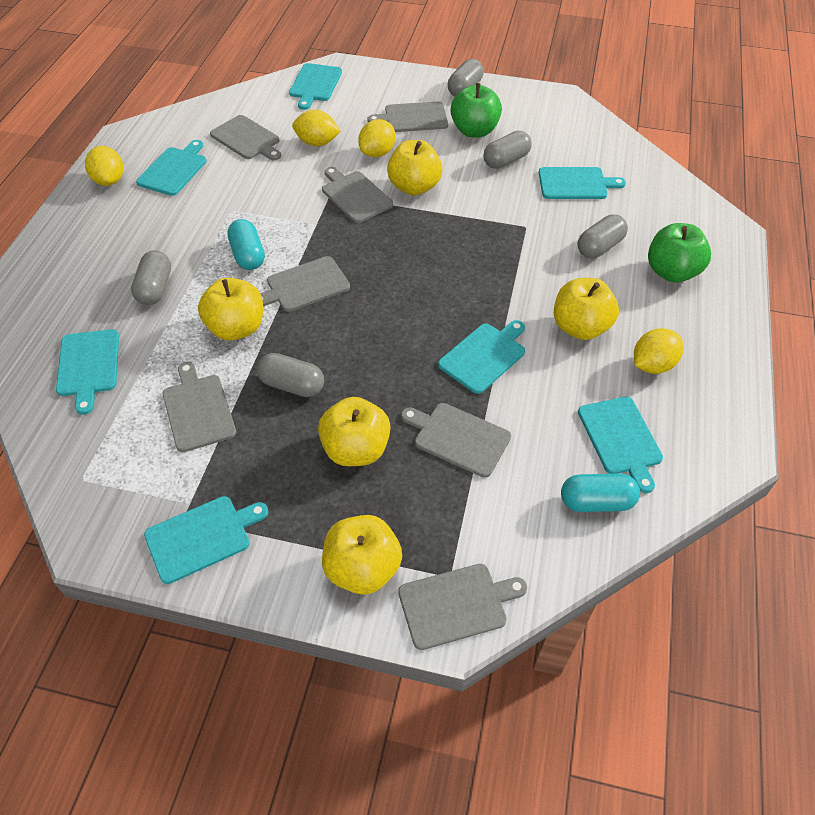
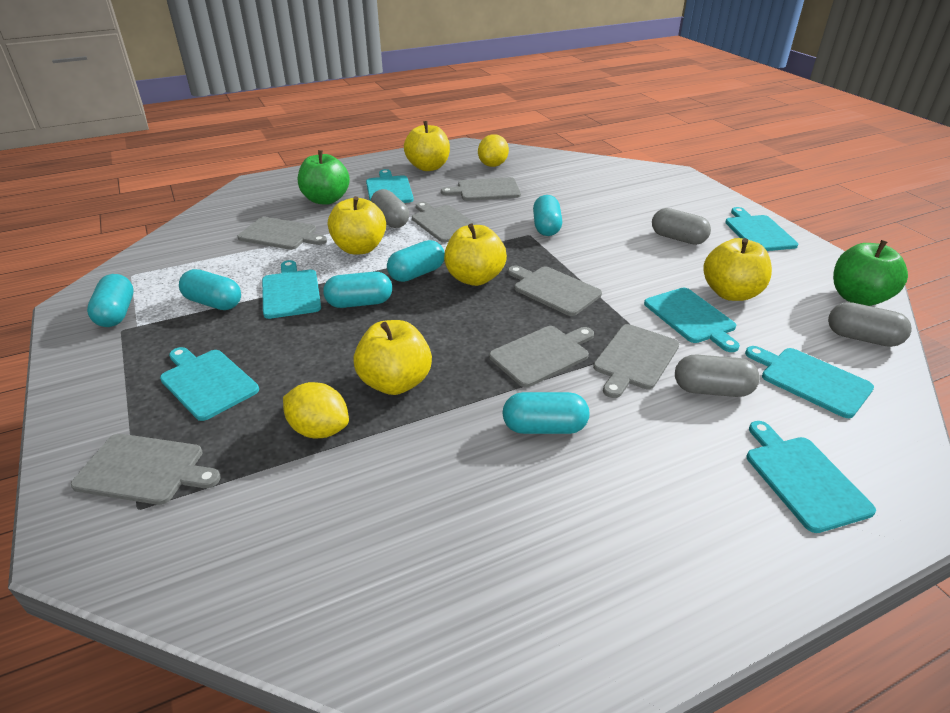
grey capsule: 5 -> 4
turquoise capsule: 2 -> 6
yellow lemon: 4 -> 2

